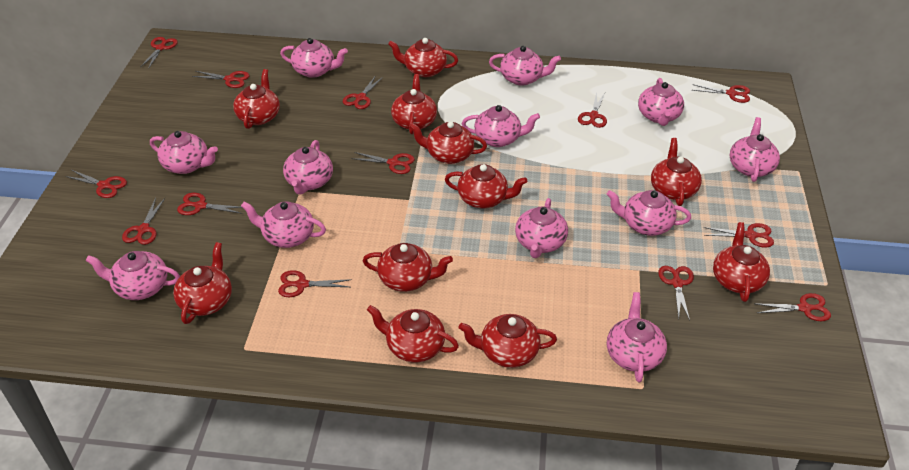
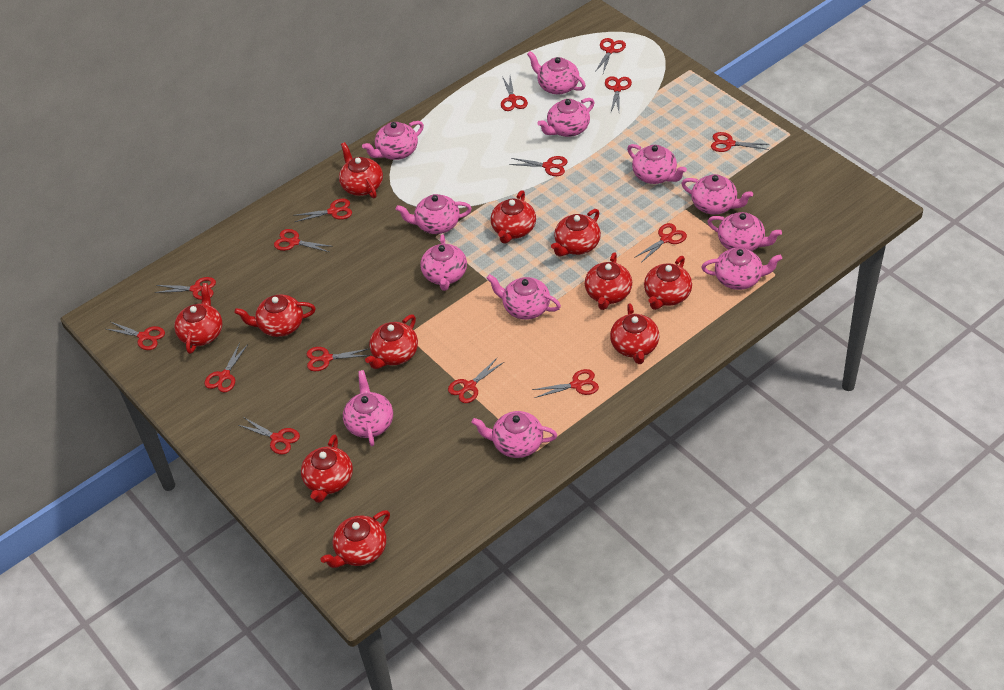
red scissors: 13 -> 15

